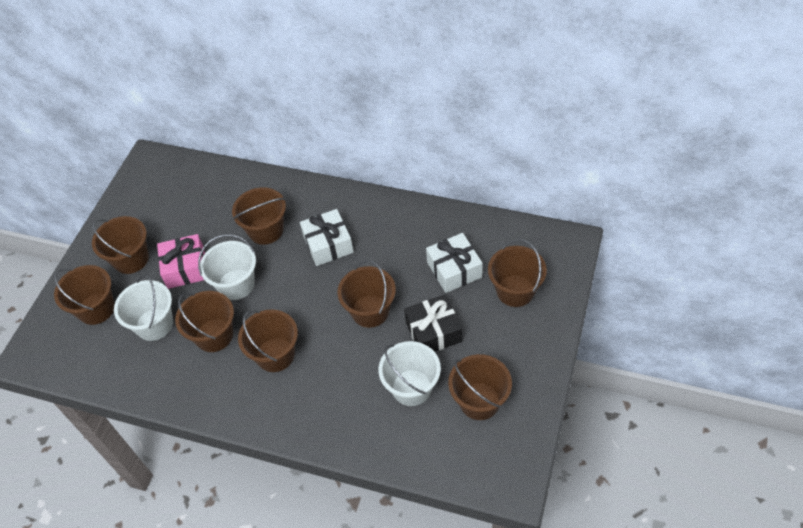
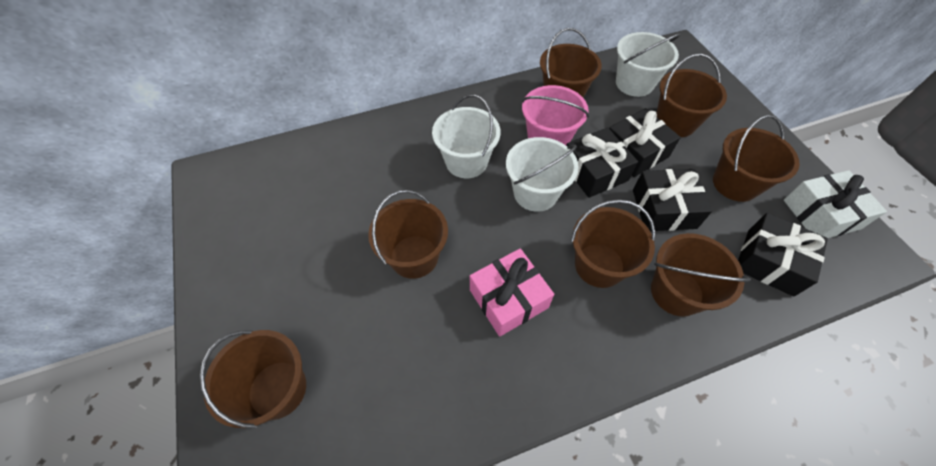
black gift: 1 -> 4
brown bucket: 8 -> 7
pink bucket: 0 -> 1
white gift: 2 -> 1

